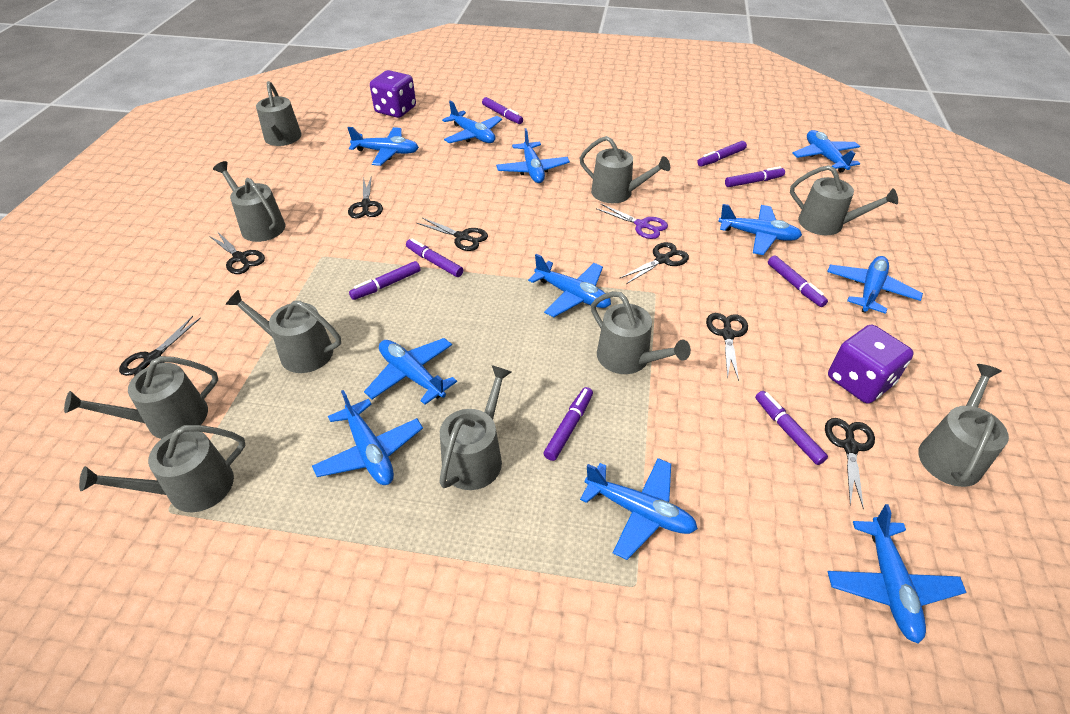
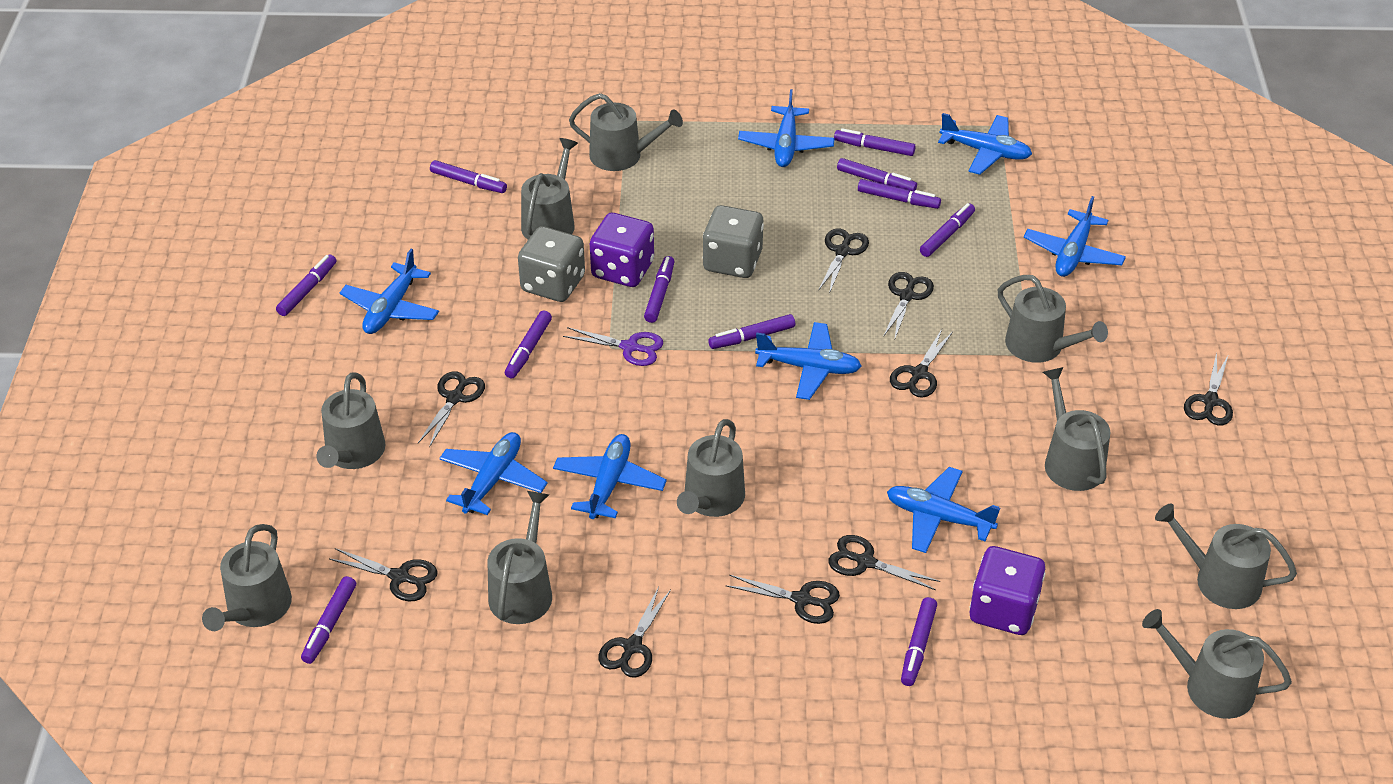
black scissors: 7 -> 9
blue plane: 11 -> 8
grey dice: 0 -> 2
purple marker: 8 -> 11

